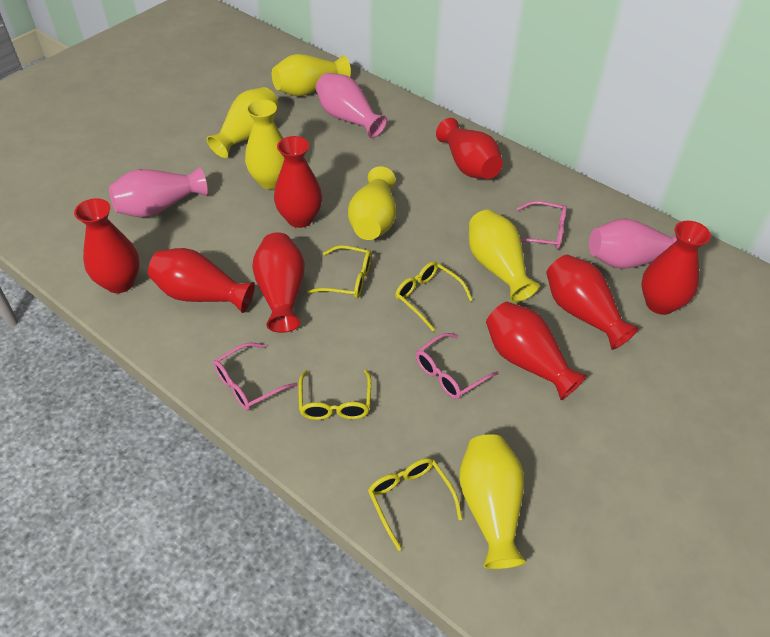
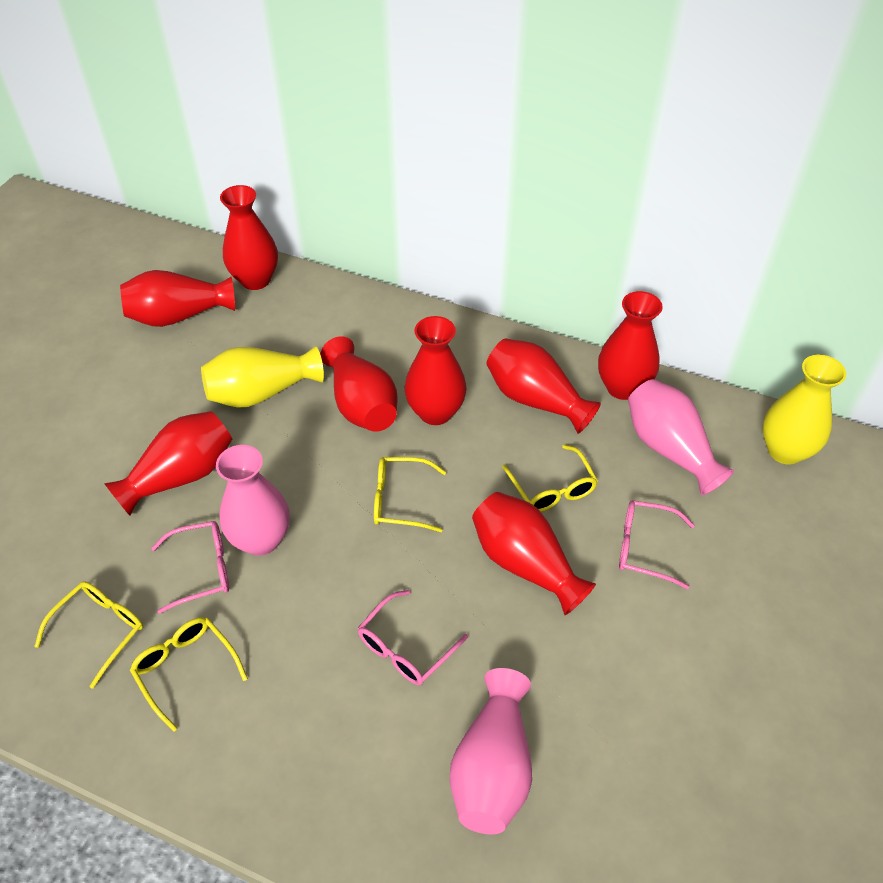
yellow vase: 6 -> 2

